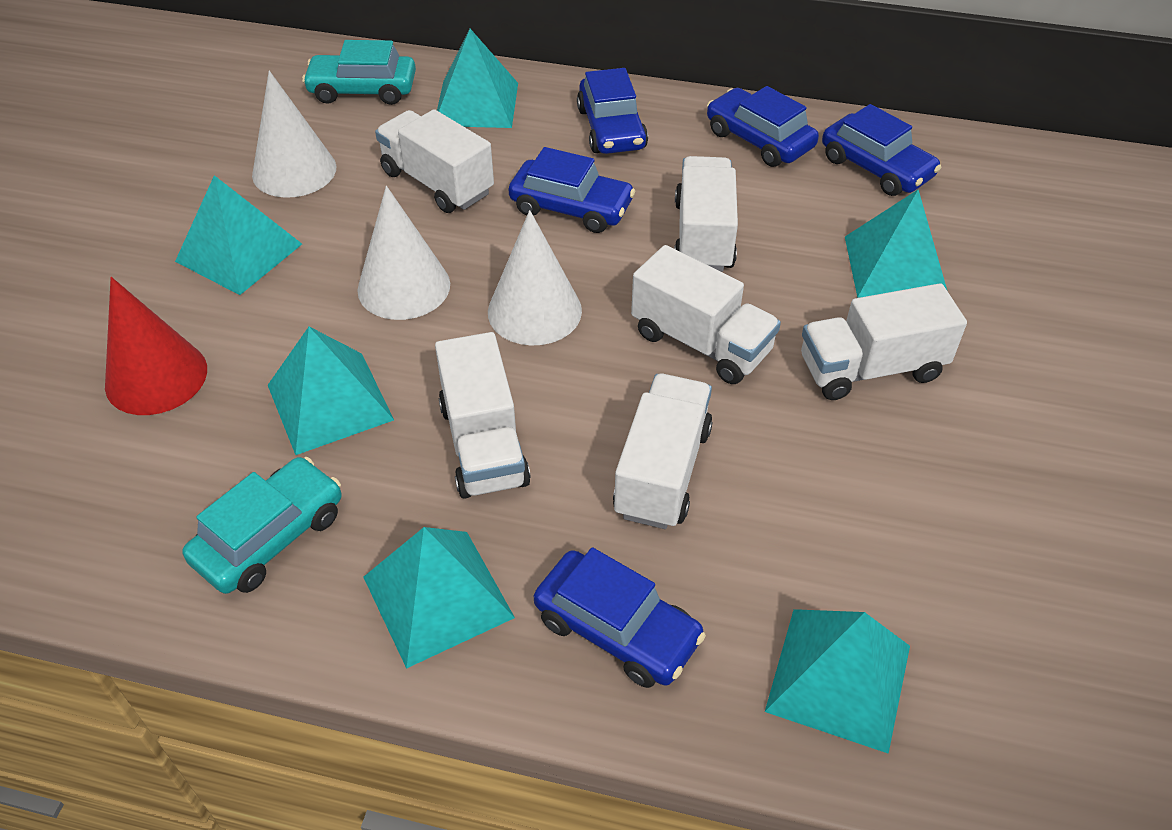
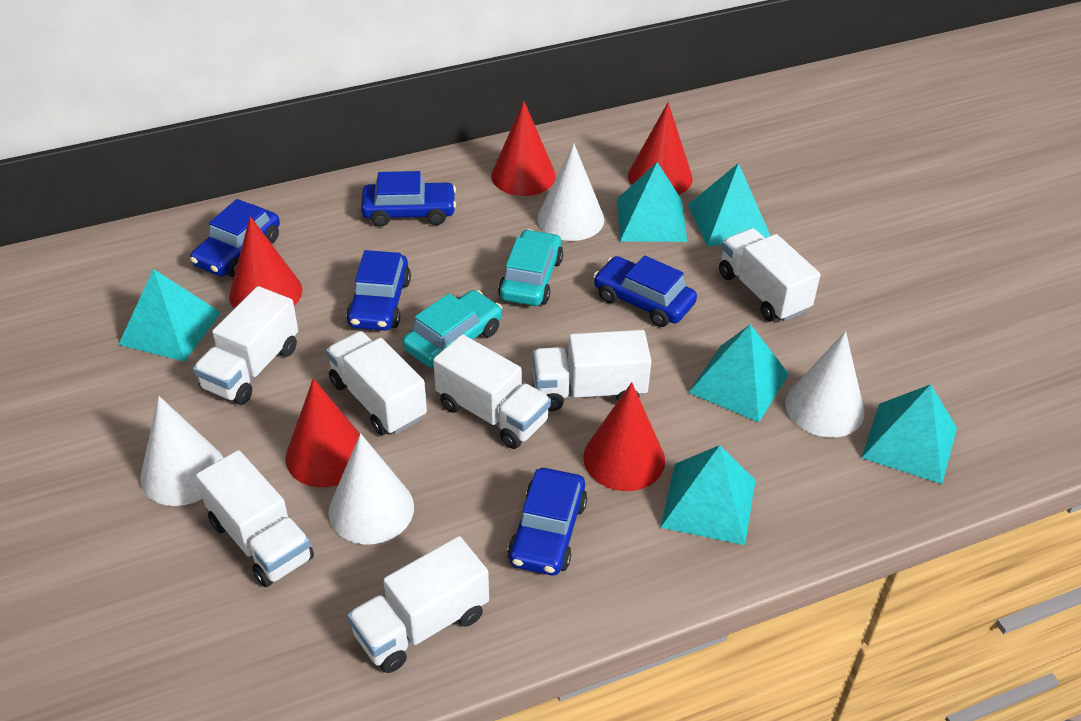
red cone: 1 -> 5
white cone: 3 -> 4
white truck: 6 -> 7

